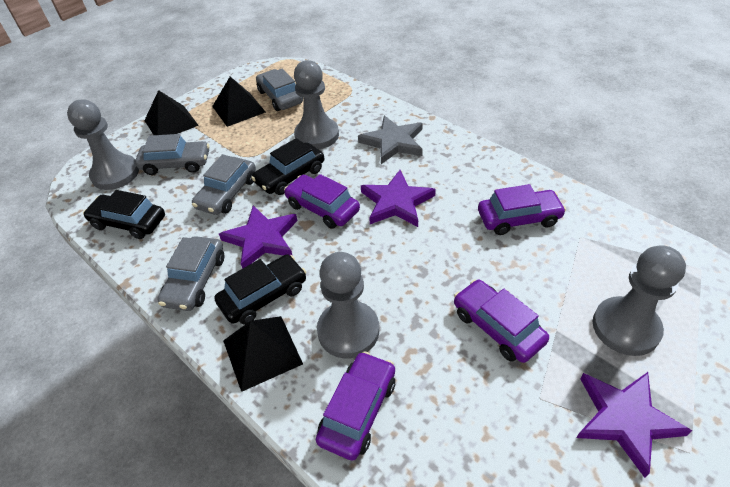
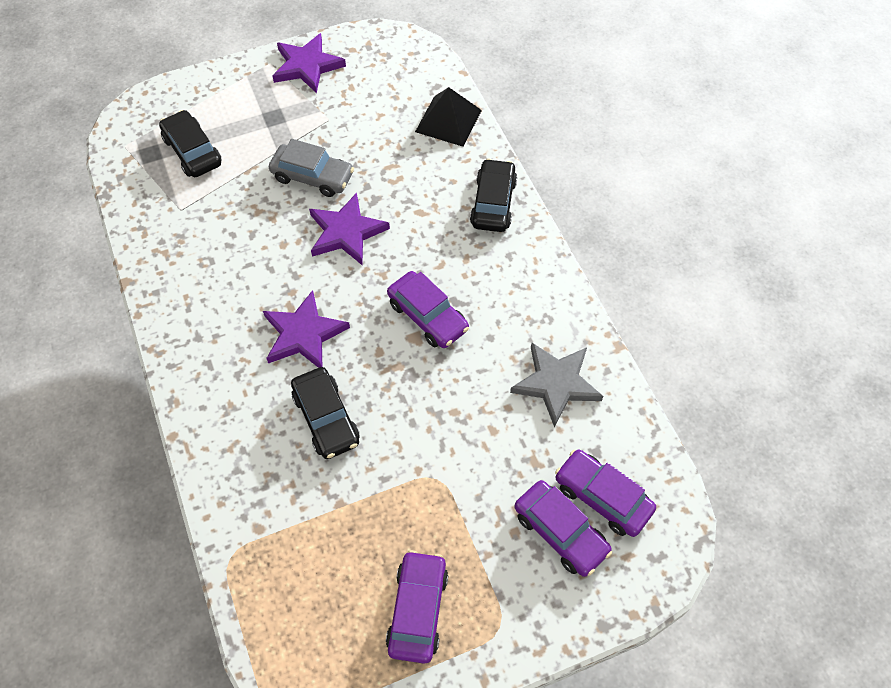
black pyramid: 3 -> 1
grey car: 4 -> 1
grey pawn: 4 -> 0

